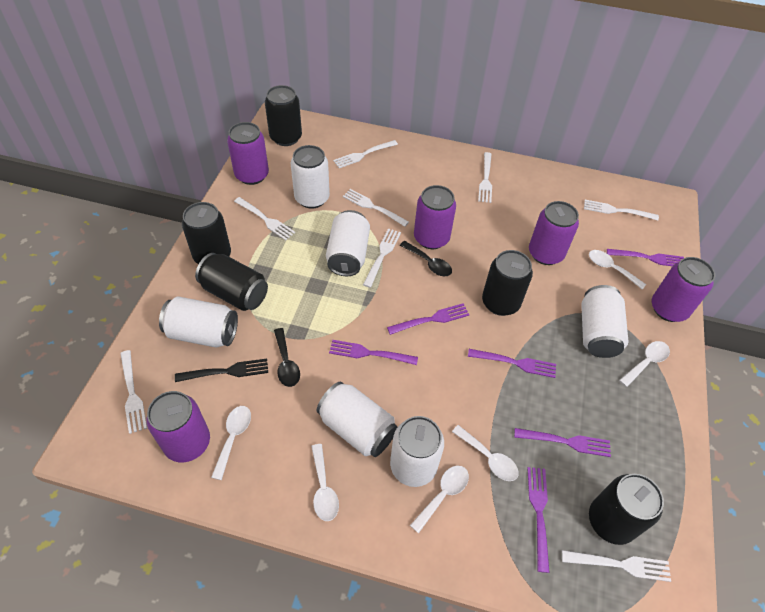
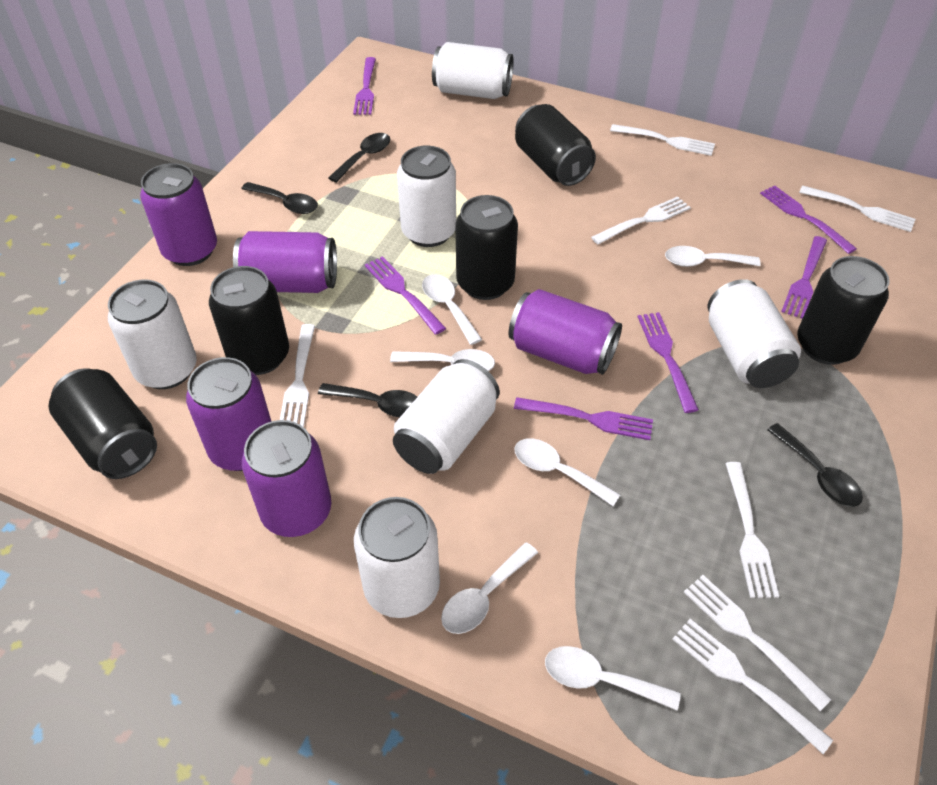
black fork: 1 -> 0
black spoon: 2 -> 4
white fork: 8 -> 7

